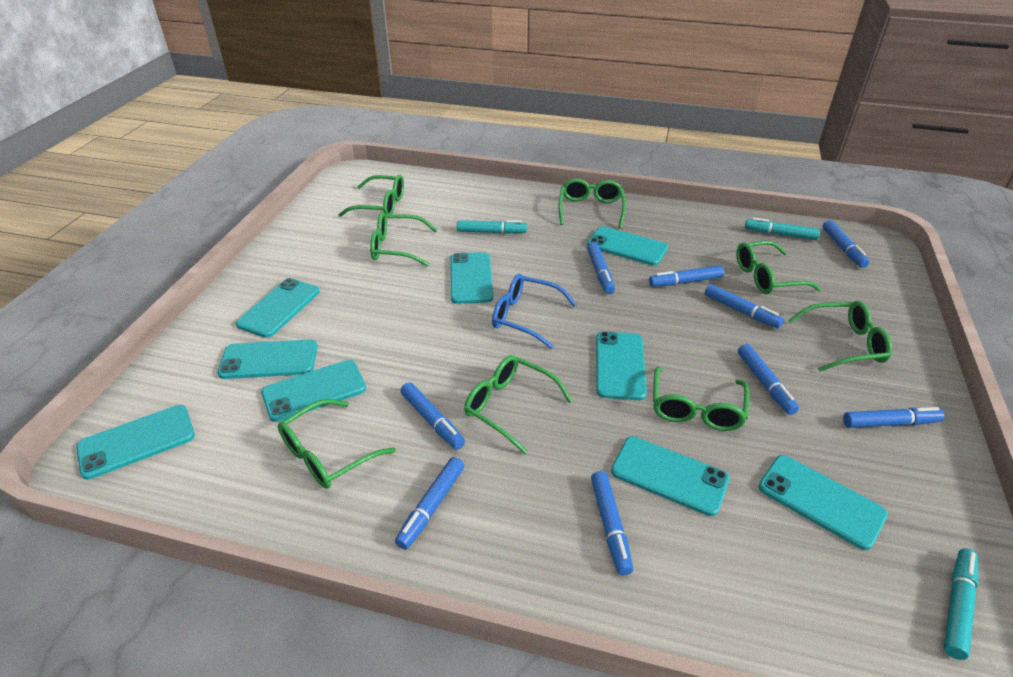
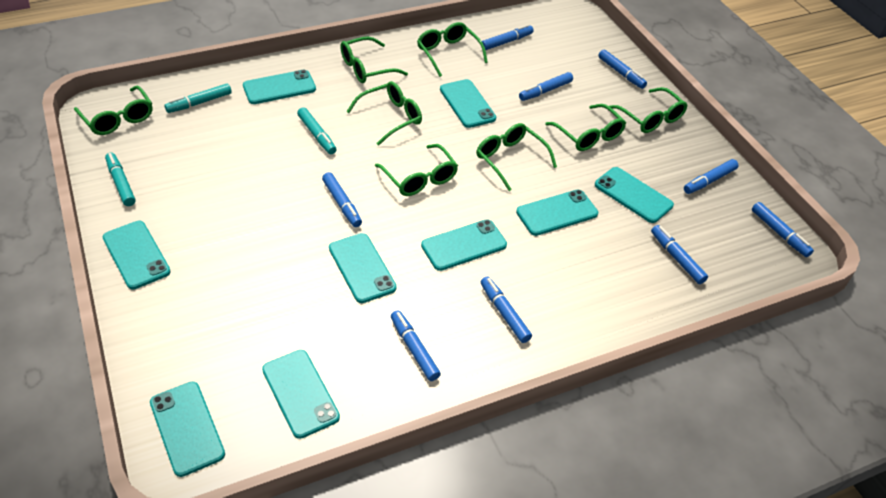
blue glasses: 1 -> 0

